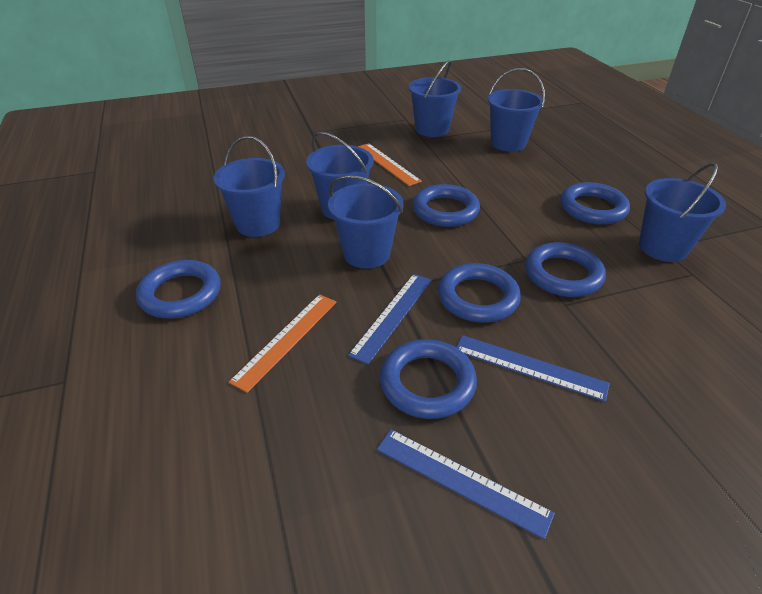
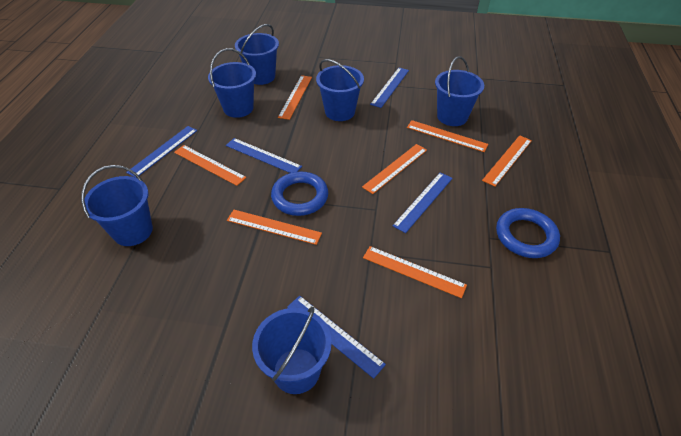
blue ring: 6 -> 2
blue ruler: 3 -> 5
orange ruler: 2 -> 7

